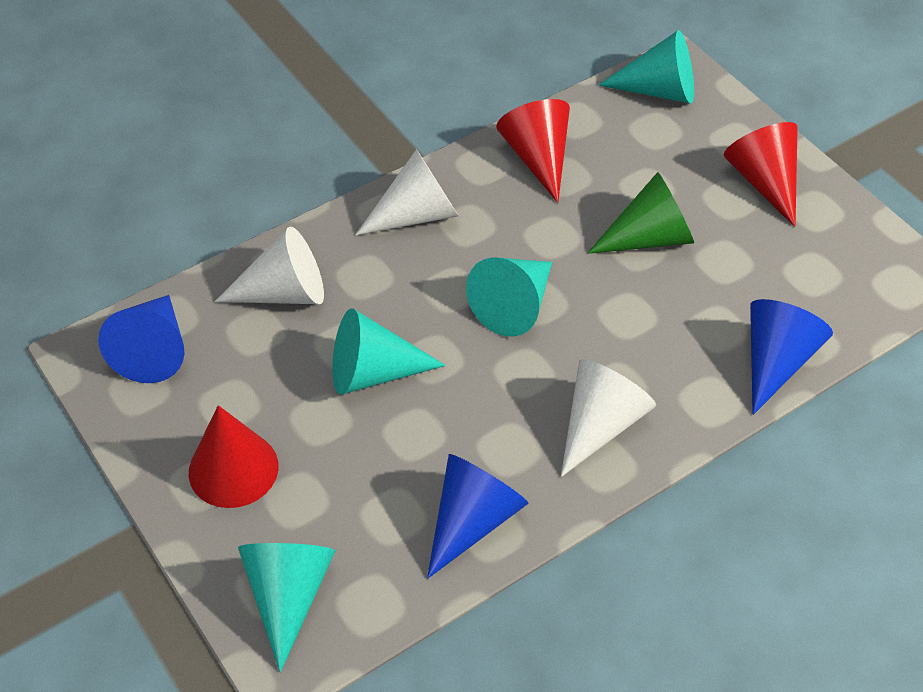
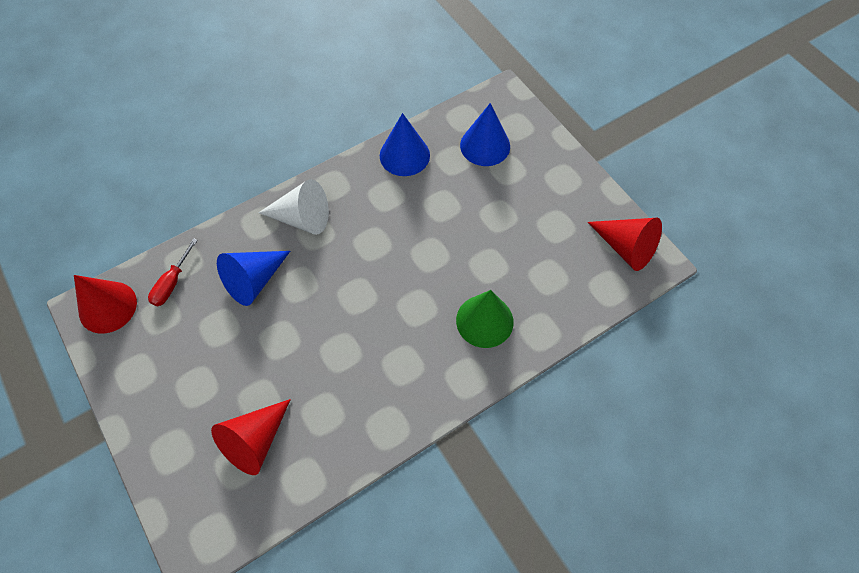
red screwdriver: 0 -> 1
turquoise cone: 4 -> 0
white cone: 3 -> 1

